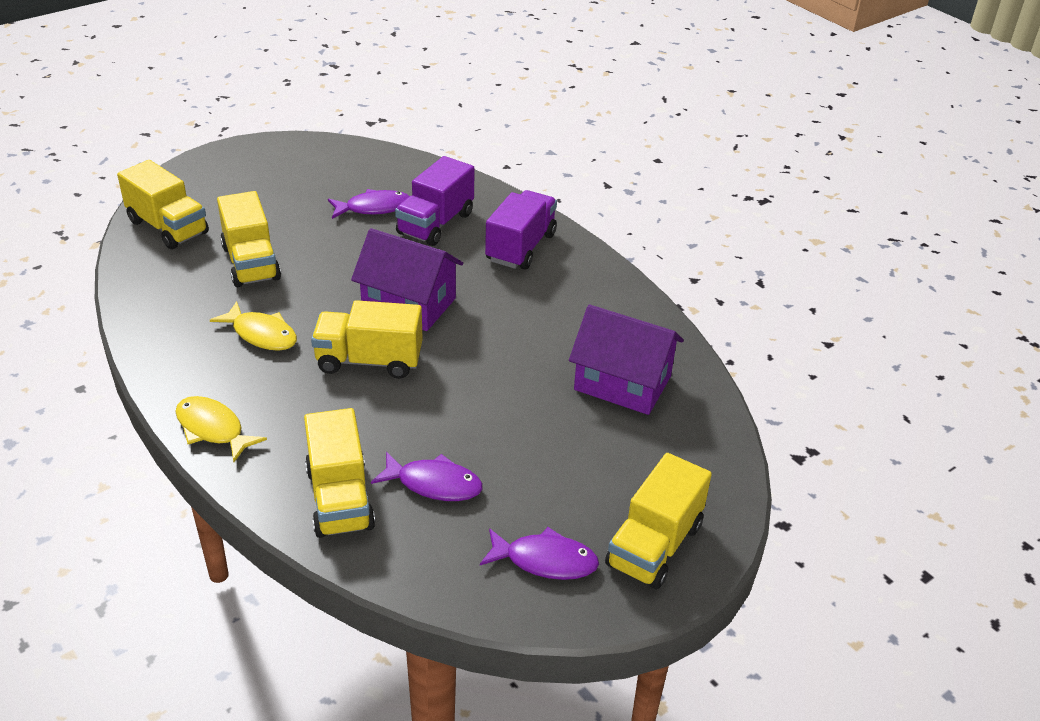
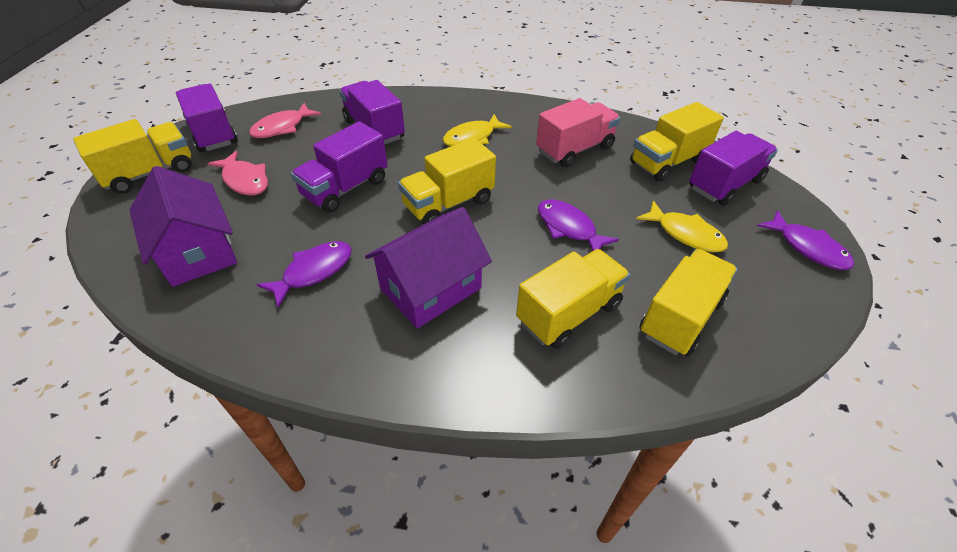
pink fish: 0 -> 2
pink truck: 0 -> 1
purple truck: 2 -> 4

